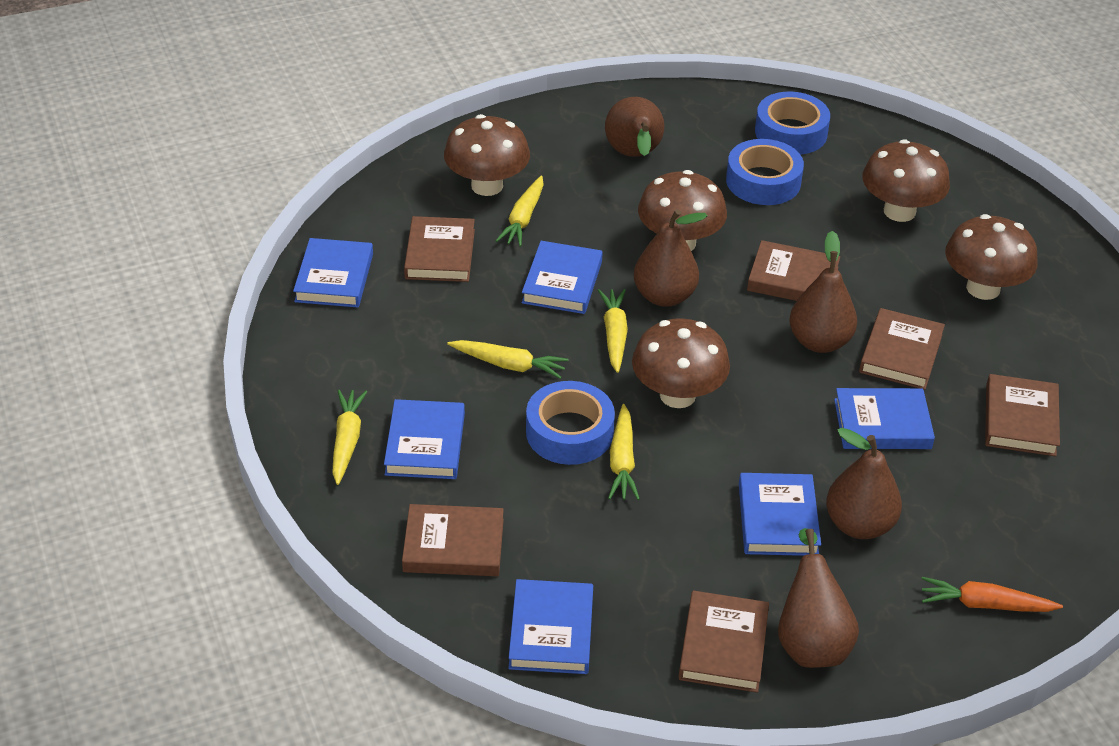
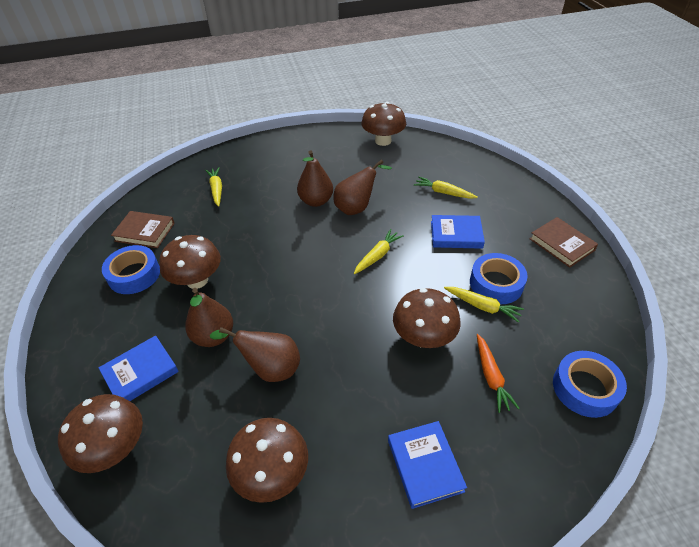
blue book: 6 -> 3
brown book: 6 -> 2
brown pear: 5 -> 4
yellow carrot: 5 -> 4

